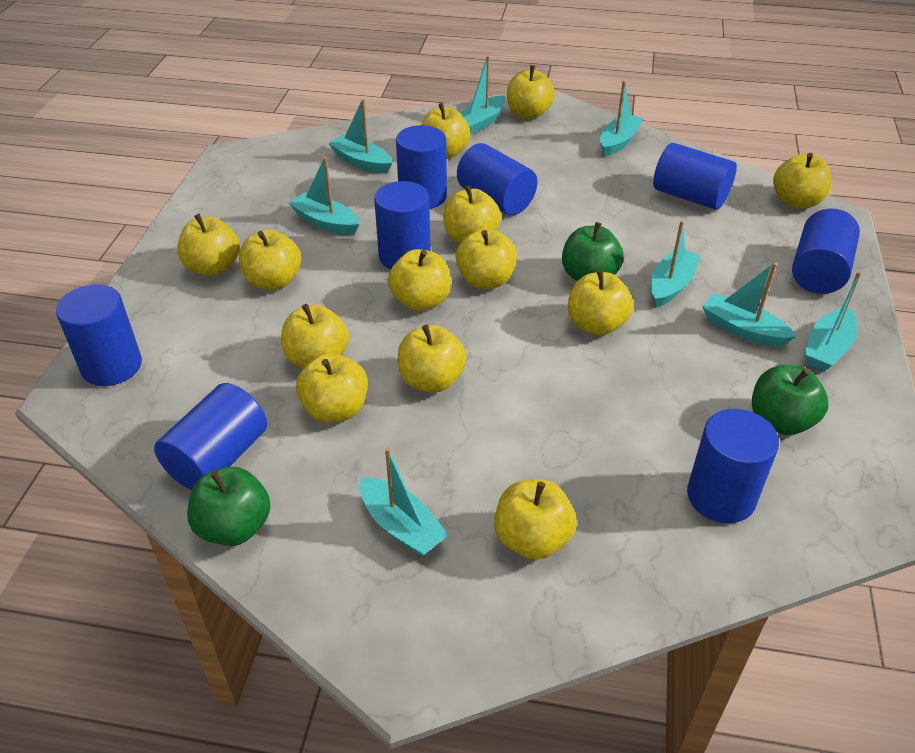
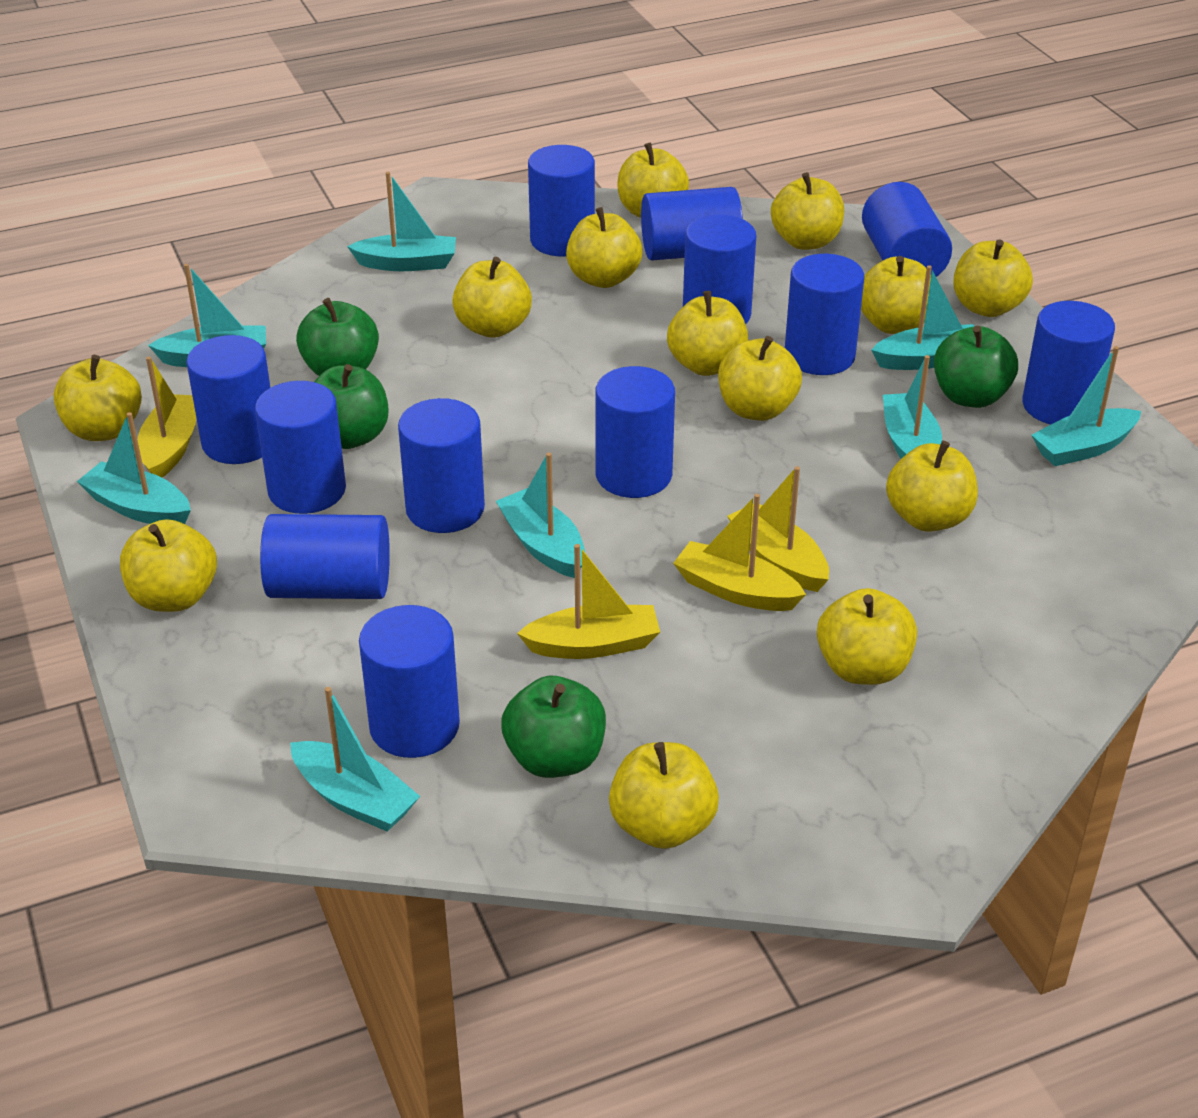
blue cylinder: 8 -> 12
green apple: 3 -> 4
yellow boat: 0 -> 4

